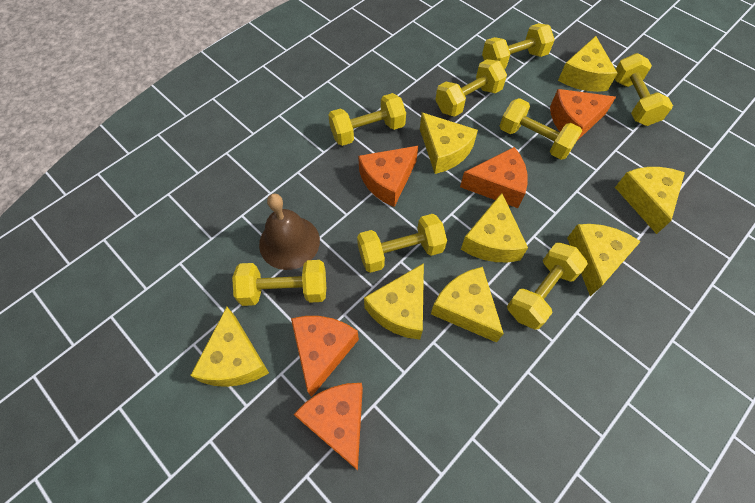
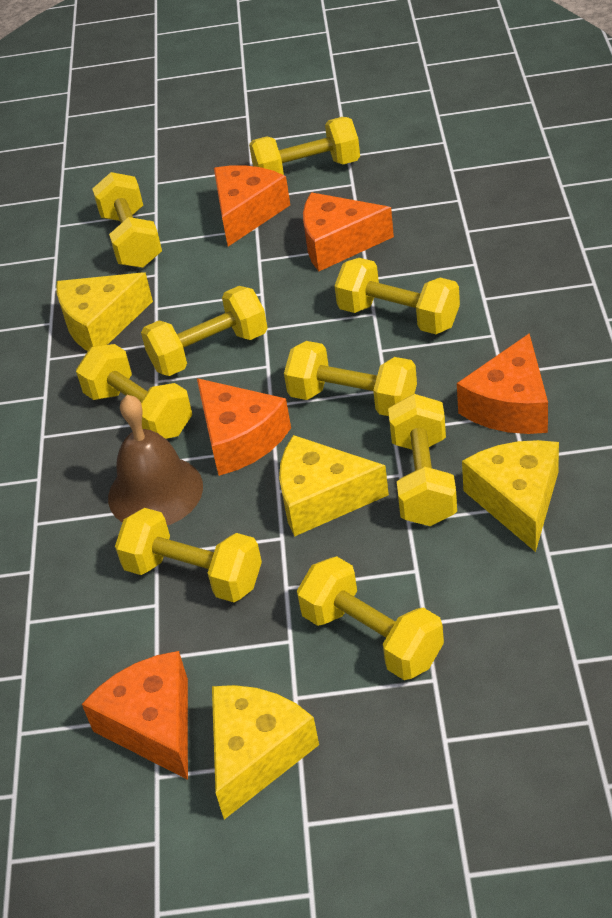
yellow cheese: 8 -> 4
yellow dumbbell: 8 -> 9

